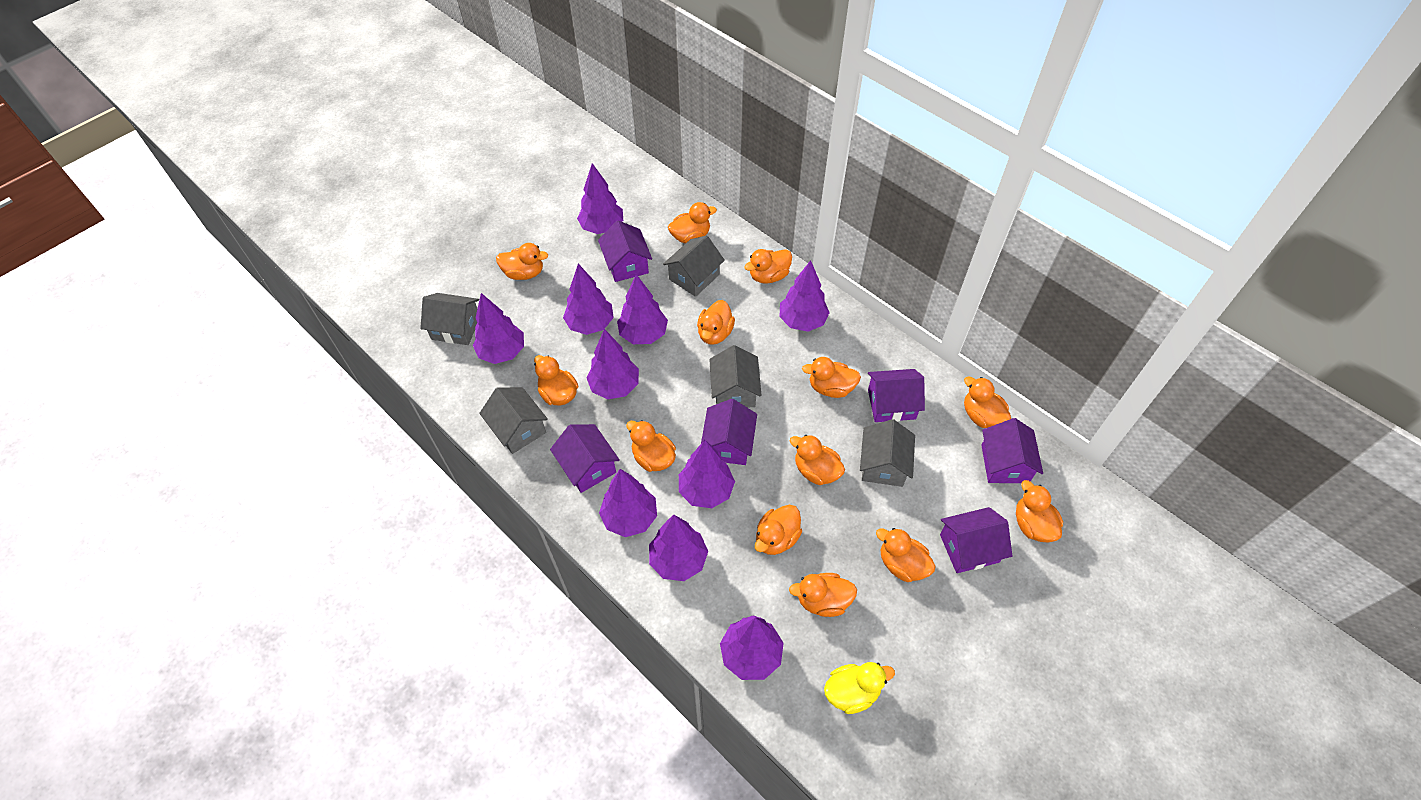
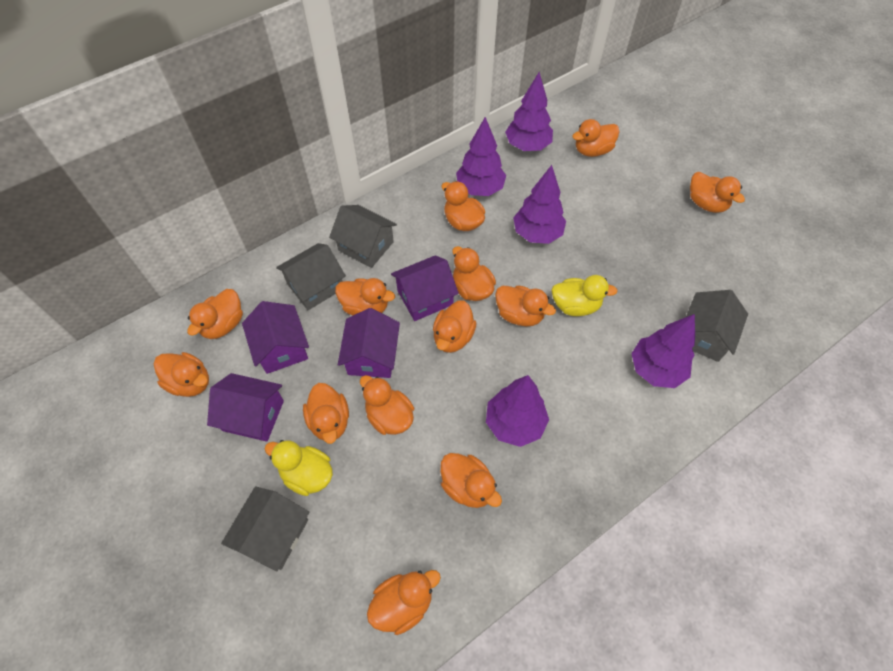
grey house: 5 -> 4
purple house: 6 -> 4
purple tree: 10 -> 5
yellow duck: 1 -> 2

